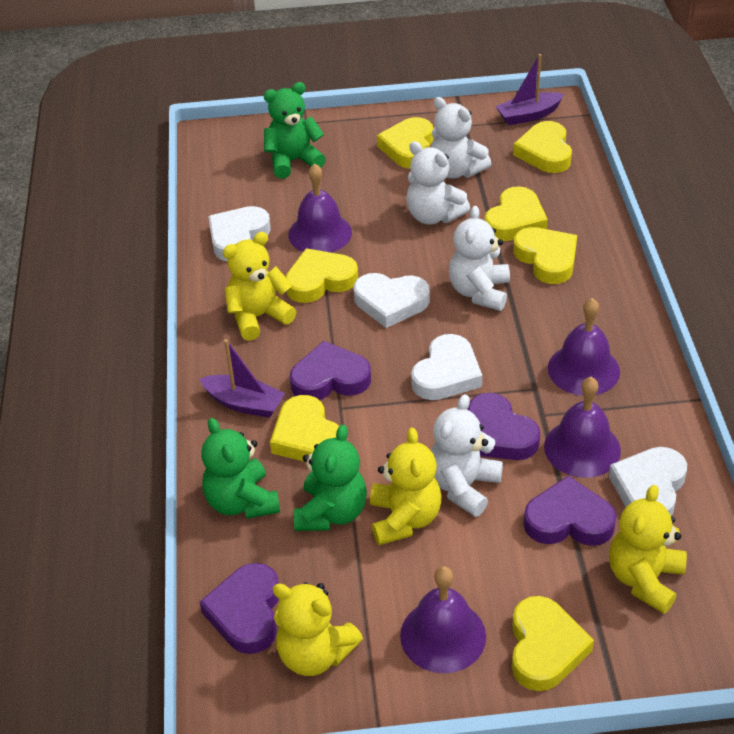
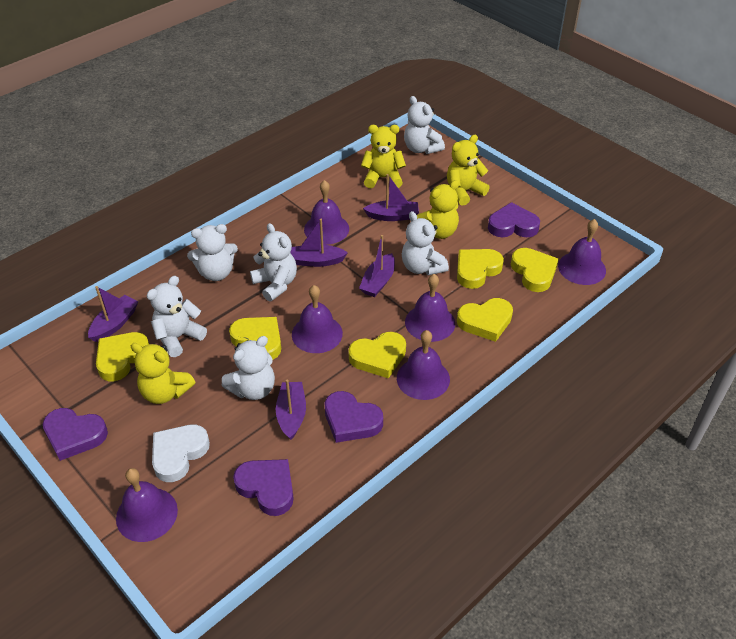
green teddy bear: 3 -> 0
purple bell: 4 -> 6
purple boat: 2 -> 5
white heart: 4 -> 1
white teddy bear: 4 -> 6
yellow heart: 7 -> 6

